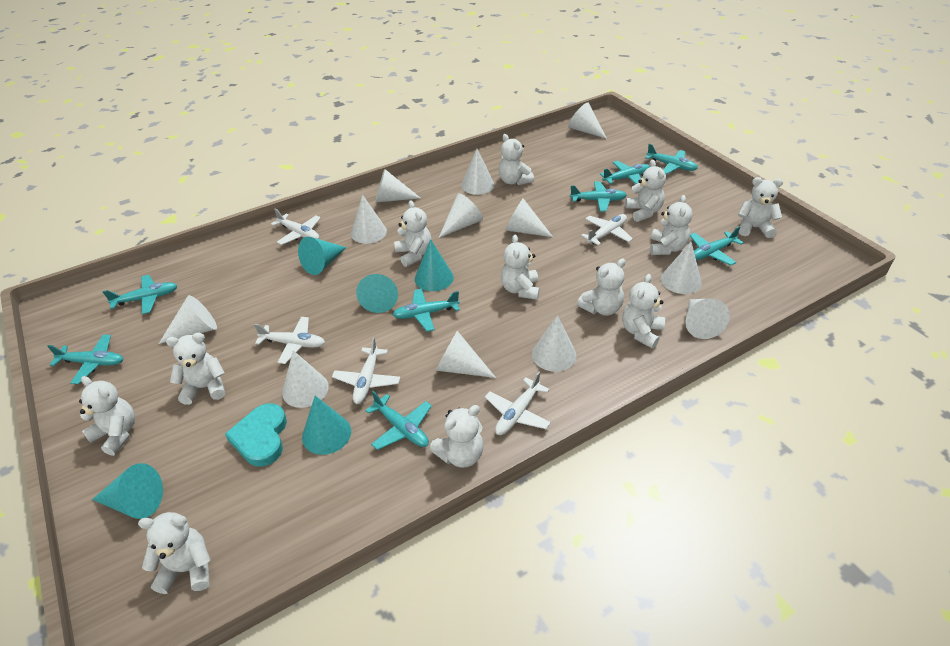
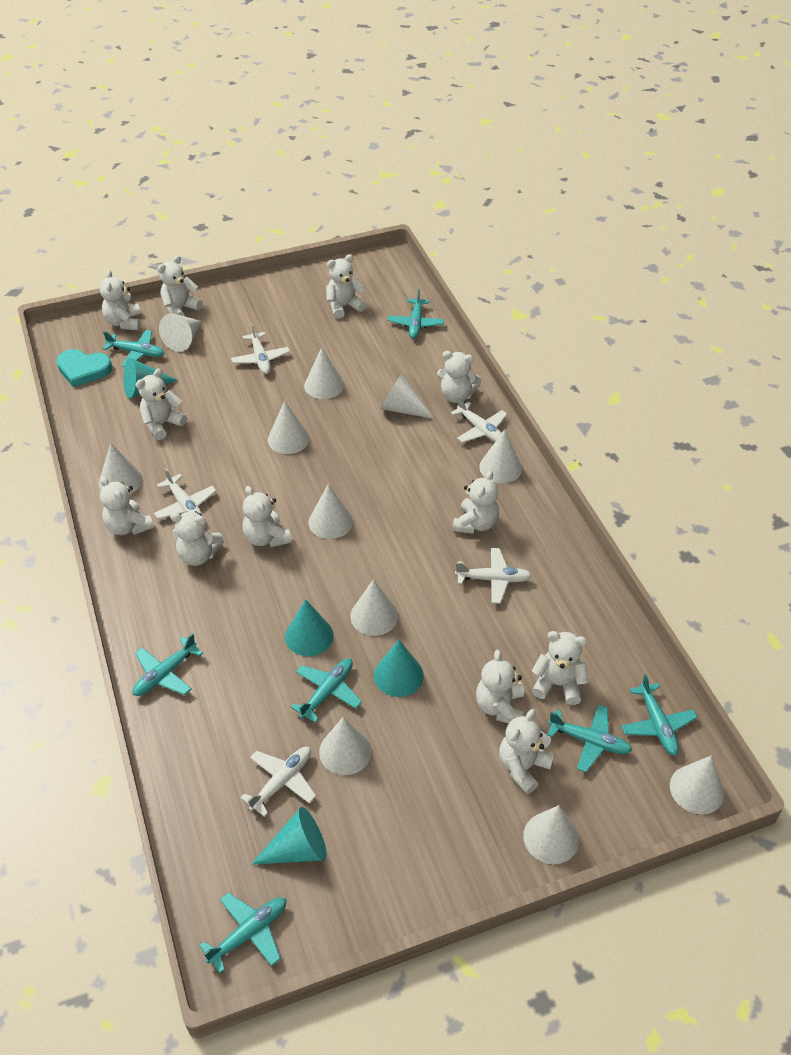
turquoise cone: 5 -> 4
turquoise plane: 8 -> 7
white cone: 12 -> 11

